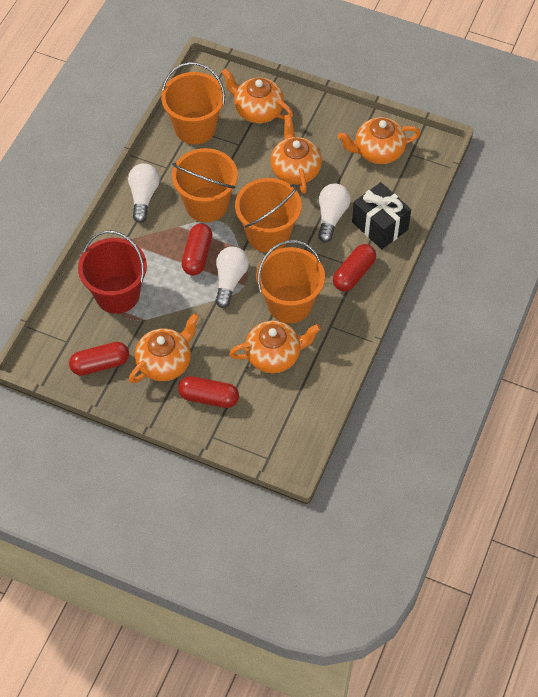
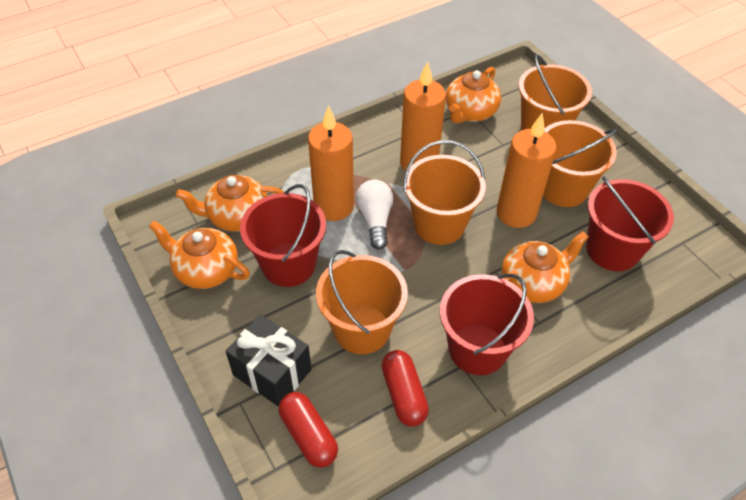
orange candle: 0 -> 3
orange teapot: 5 -> 4
red bucket: 1 -> 3
red capsule: 4 -> 2
white light bulb: 3 -> 1

